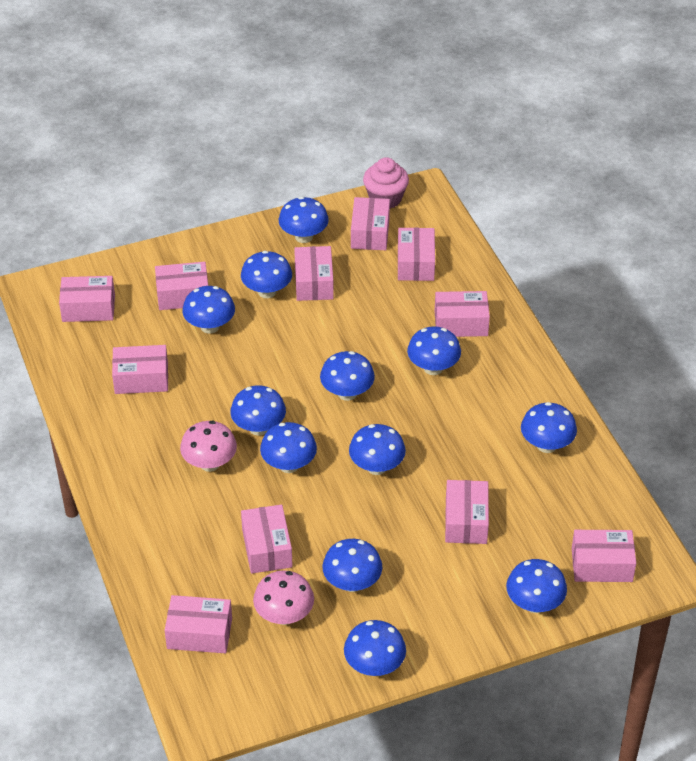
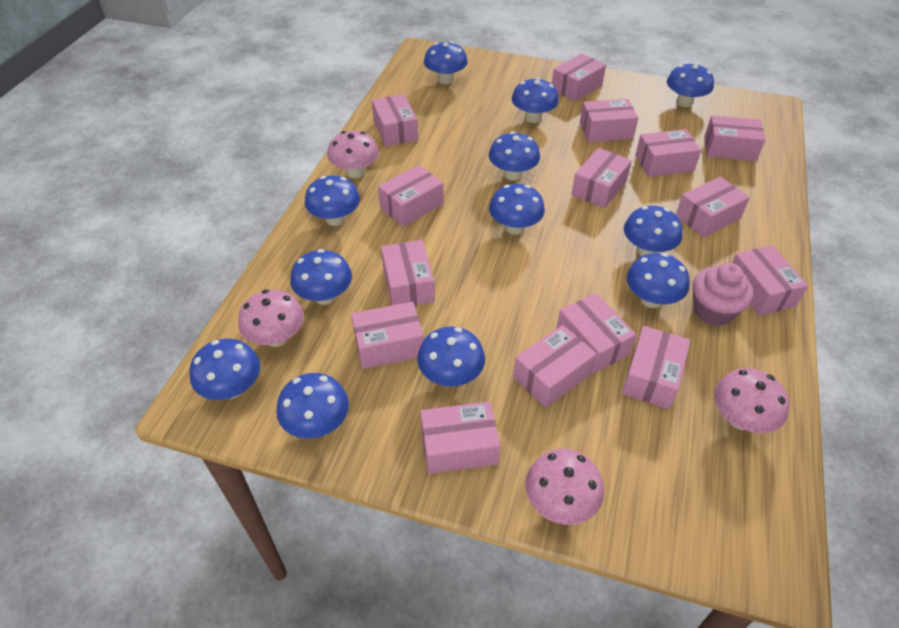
pink box: 11 -> 15
pink mushroom: 2 -> 4

